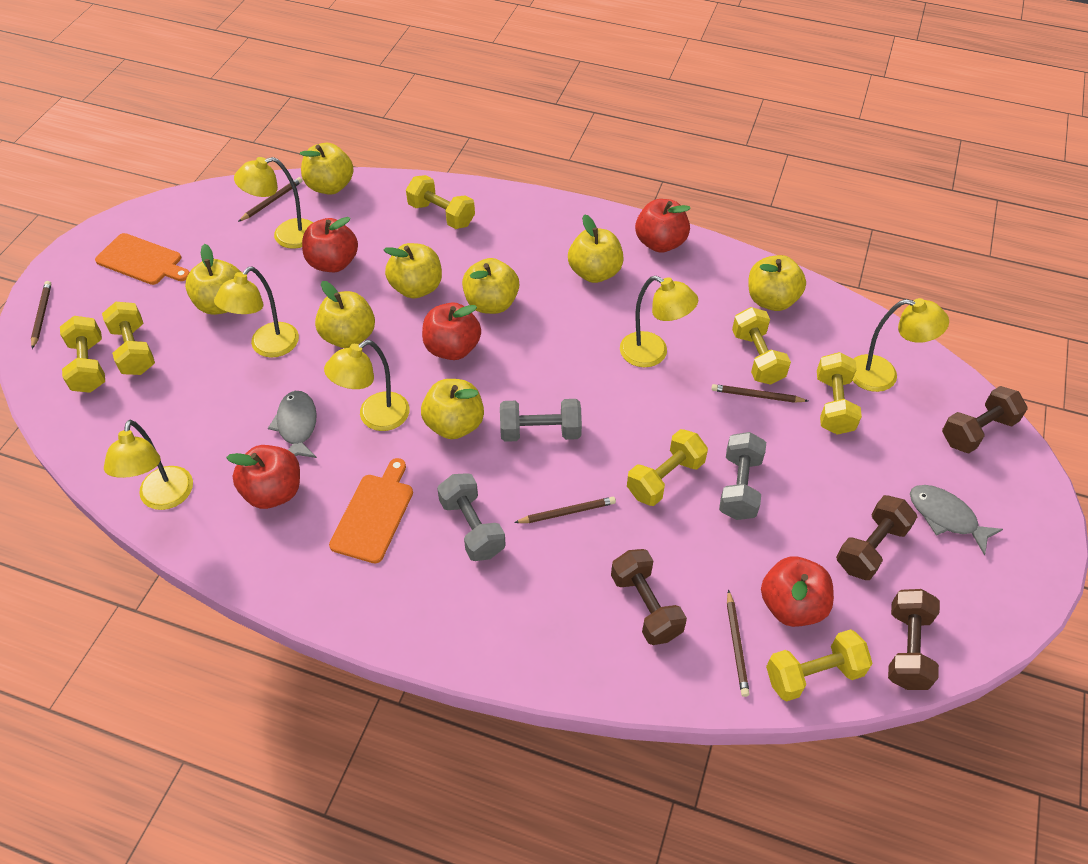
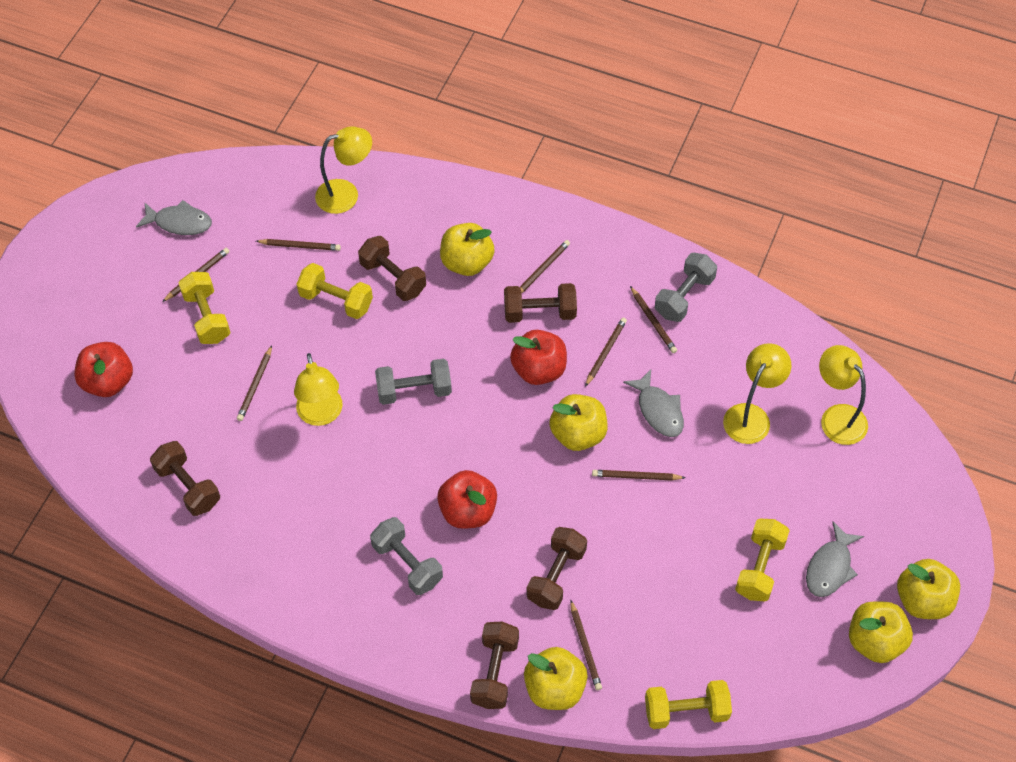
brown dumbbell: 4 -> 5
brown pencil: 5 -> 8
grey fish: 2 -> 3
orange cutting board: 2 -> 0
red apple: 5 -> 3
yellow apple: 8 -> 5
yellow dumbbell: 7 -> 4
yellow lamp: 6 -> 4

